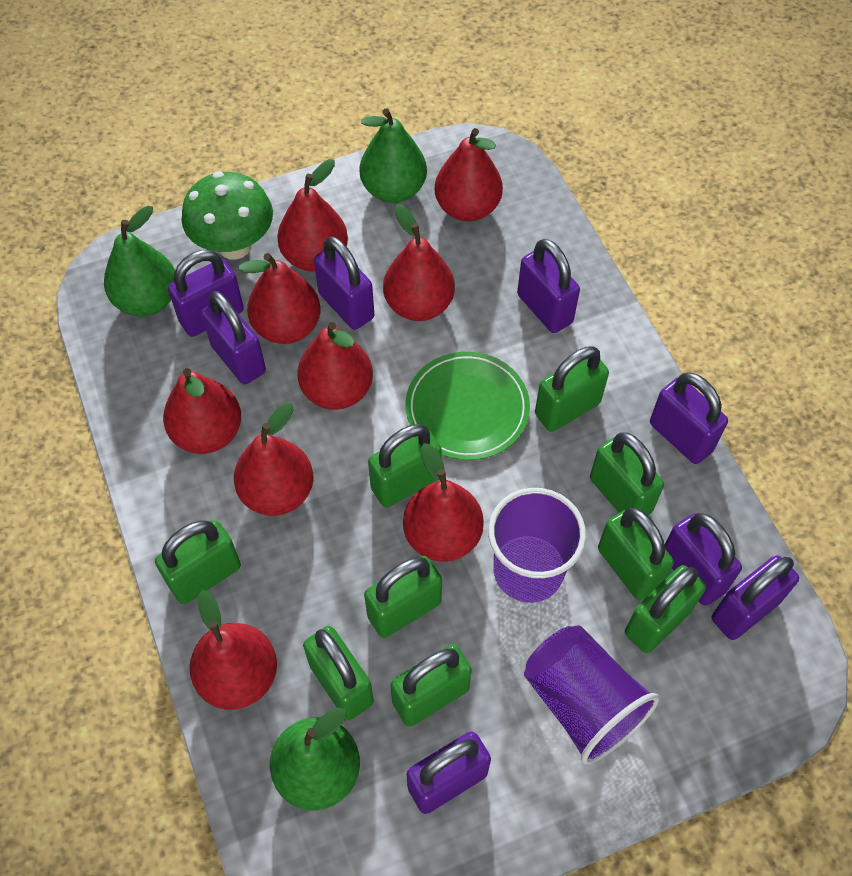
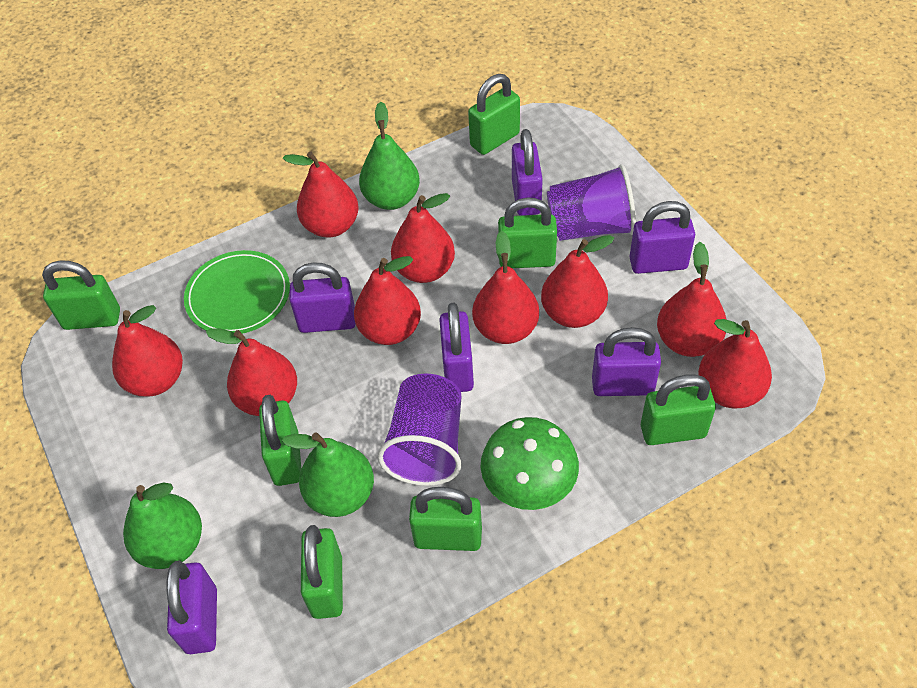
green padlock: 9 -> 7
purple padlock: 8 -> 6

